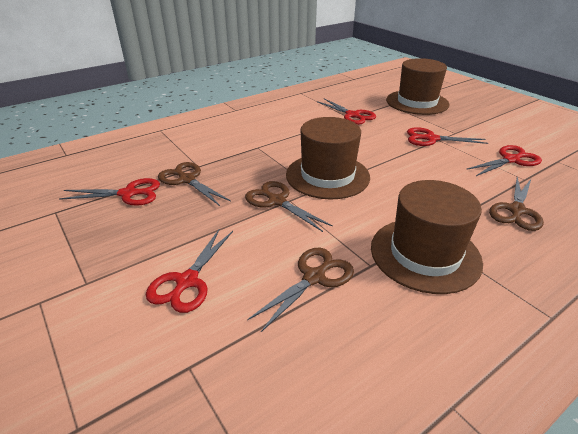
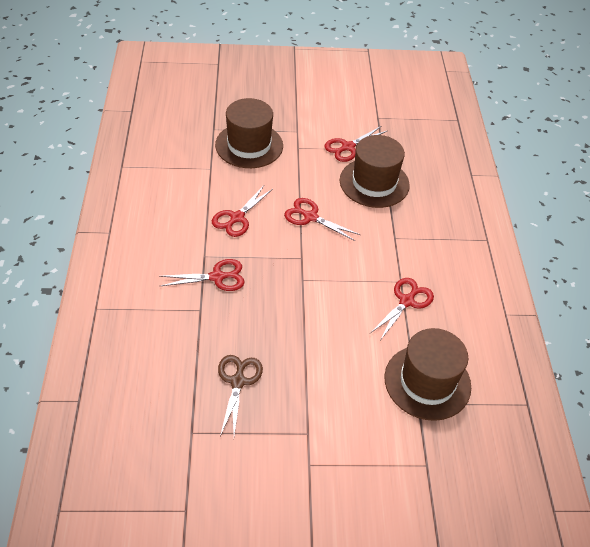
brown scissors: 4 -> 1

